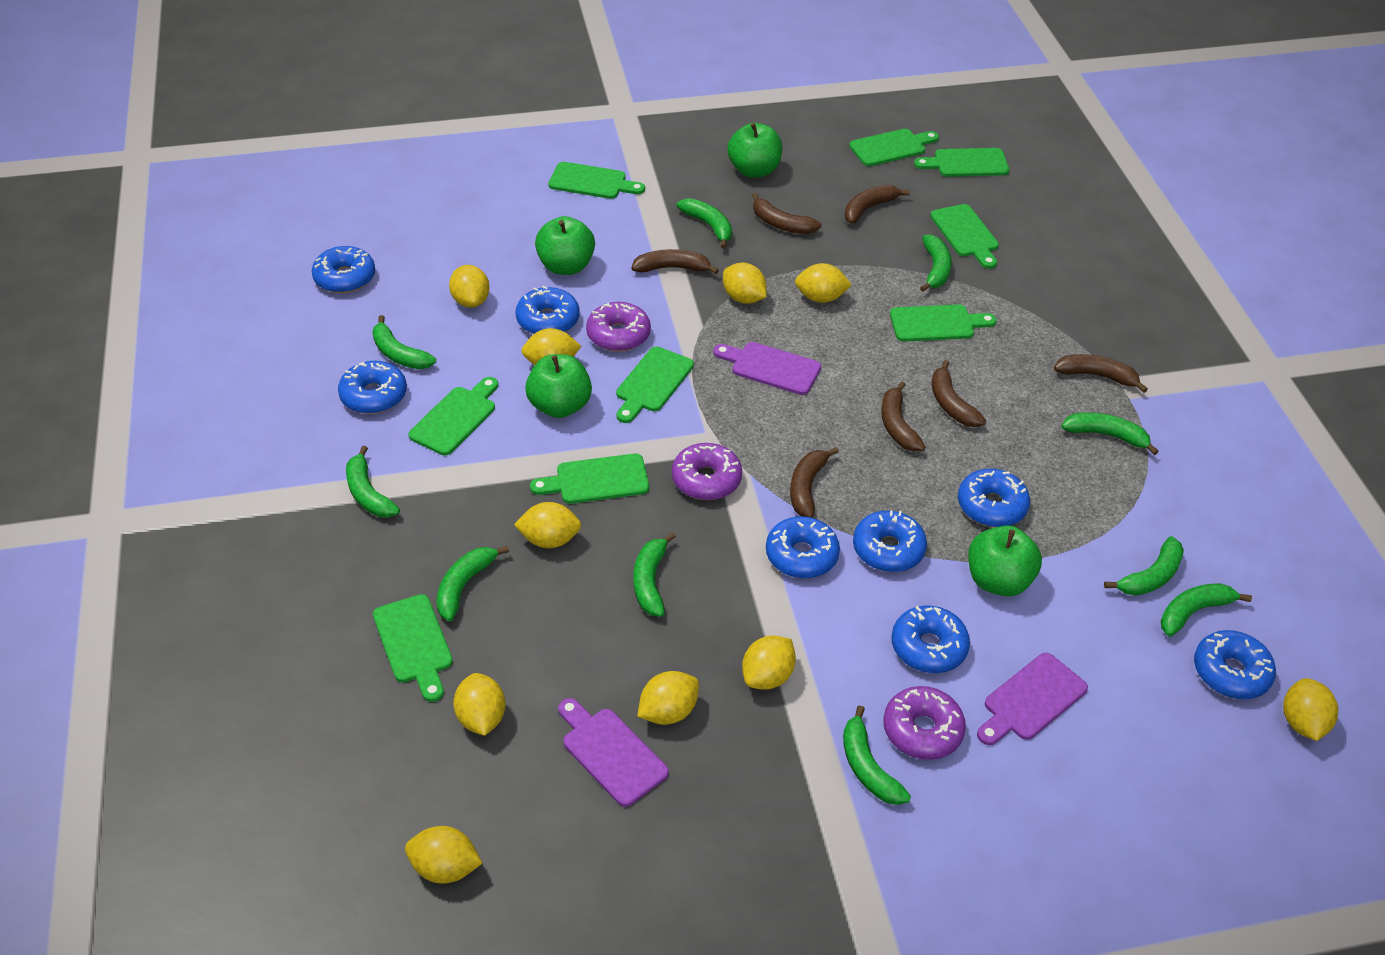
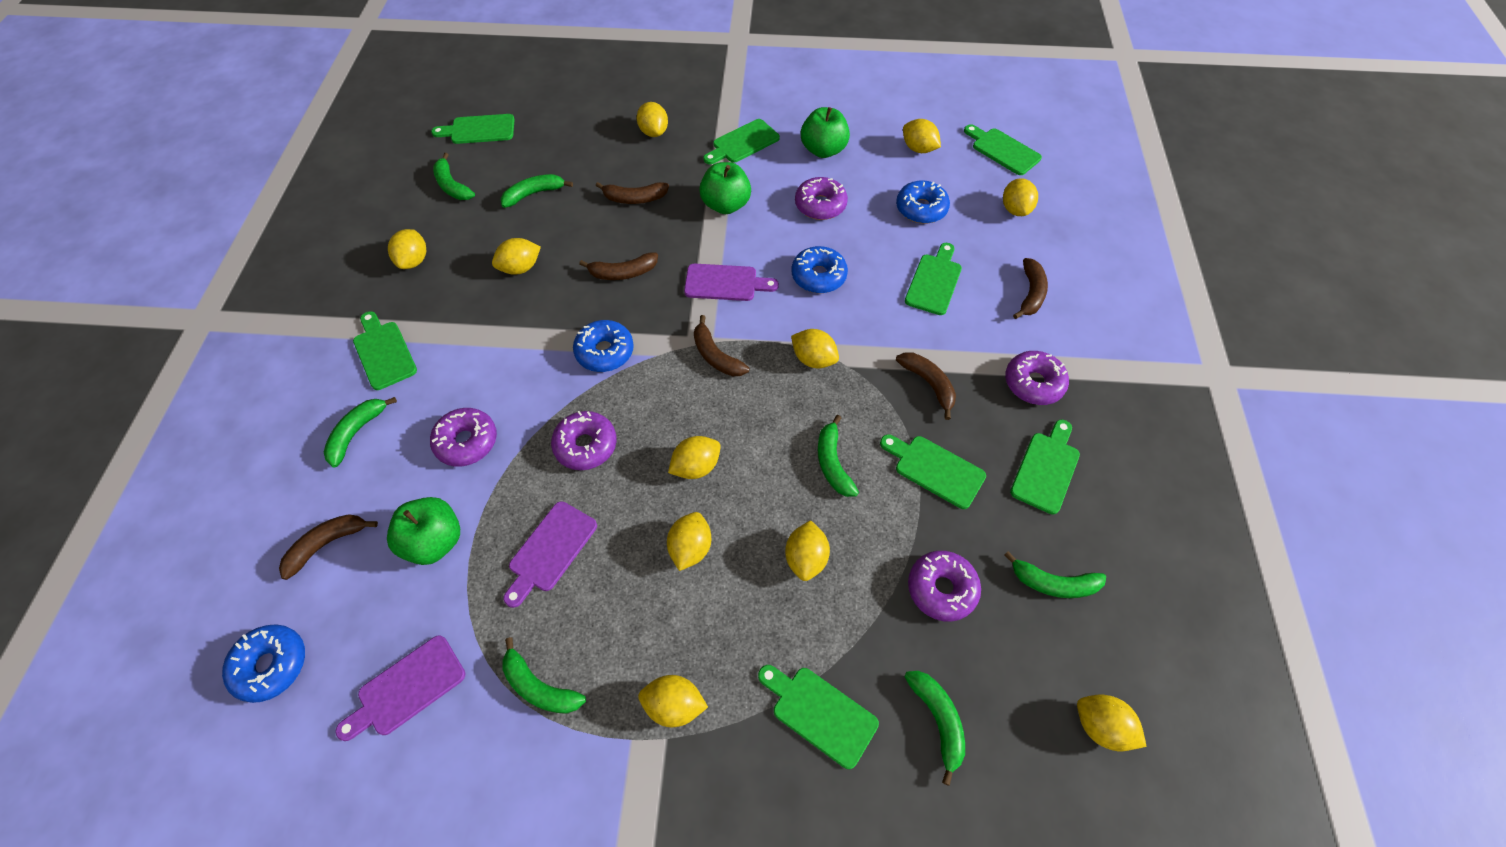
blue donut: 8 -> 4
brown banana: 7 -> 6
green apple: 4 -> 3
green banana: 10 -> 7
green cutting board: 9 -> 8
purple donut: 3 -> 5
yellow lemon: 10 -> 11

